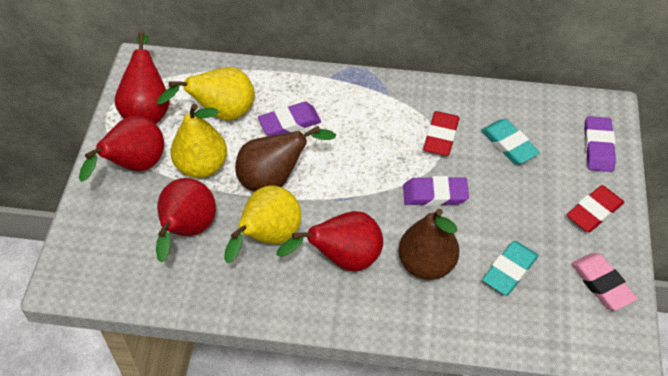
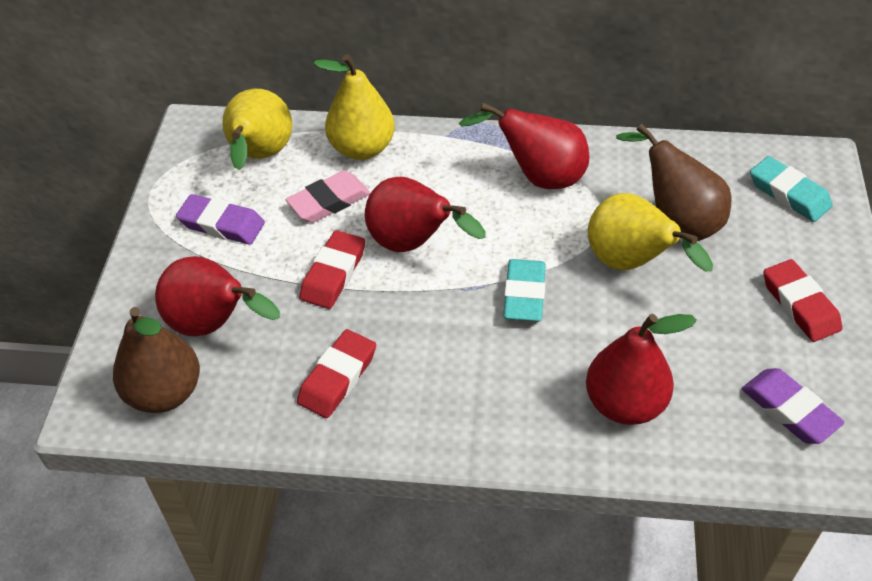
purple eraser: 3 -> 2
red eraser: 2 -> 3

